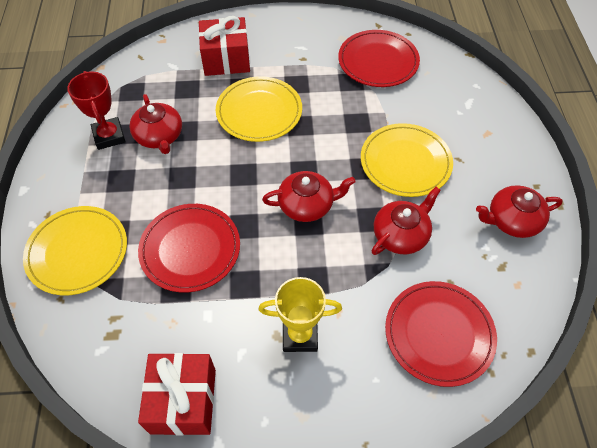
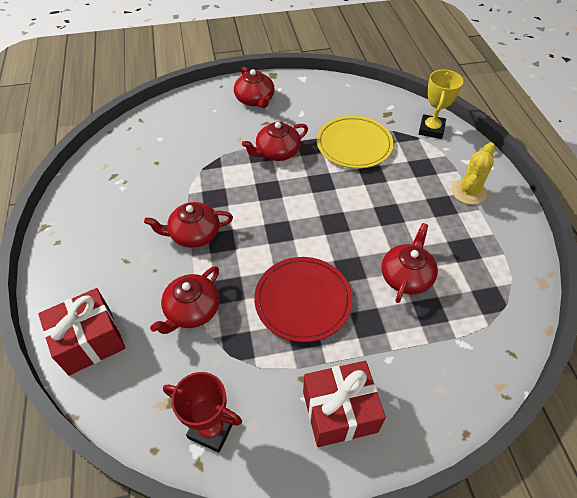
red plate: 3 -> 1
red teapot: 4 -> 5
yellow cactus: 0 -> 1
yellow plate: 3 -> 1

